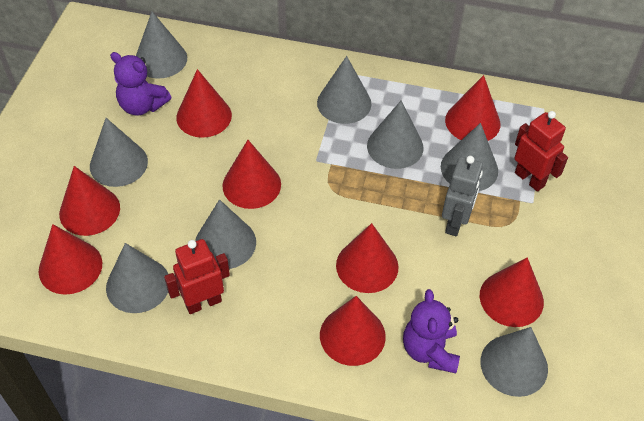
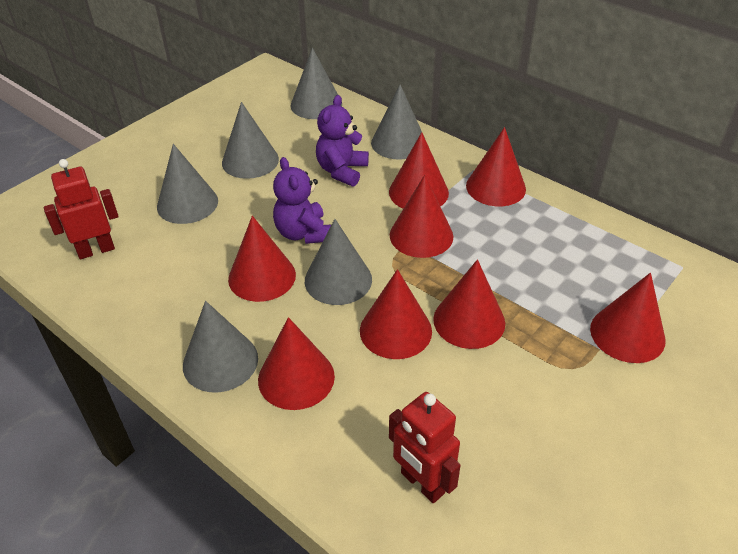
grey cone: 8 -> 6
grey robot: 1 -> 0

